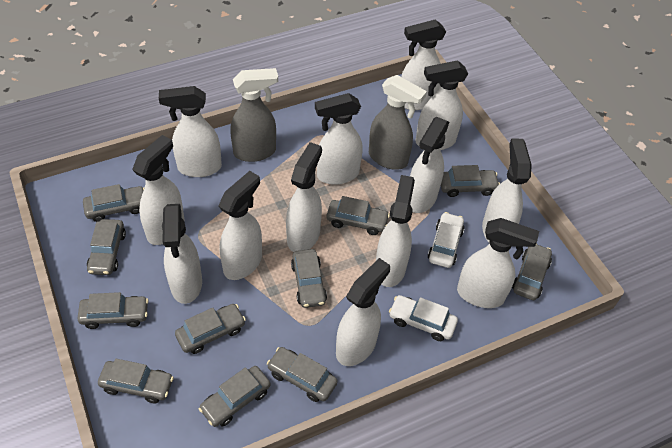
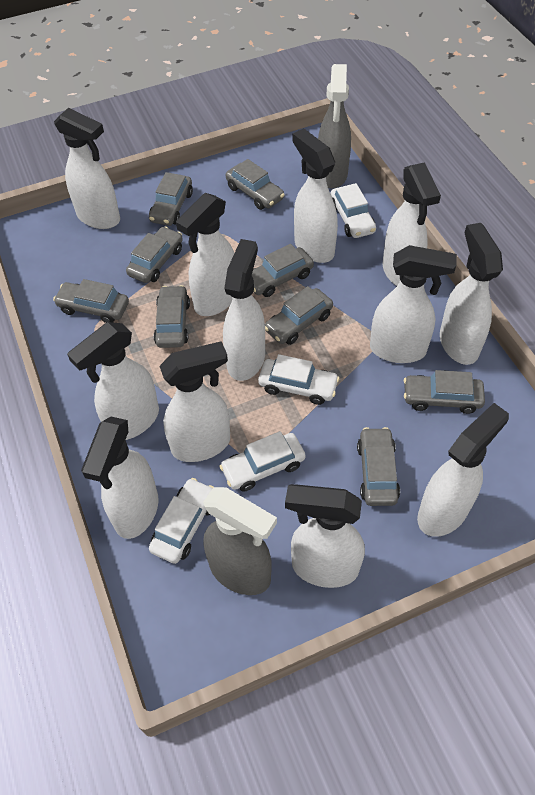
grey car: 11 -> 9
white car: 2 -> 4
white spray bottle: 13 -> 12

